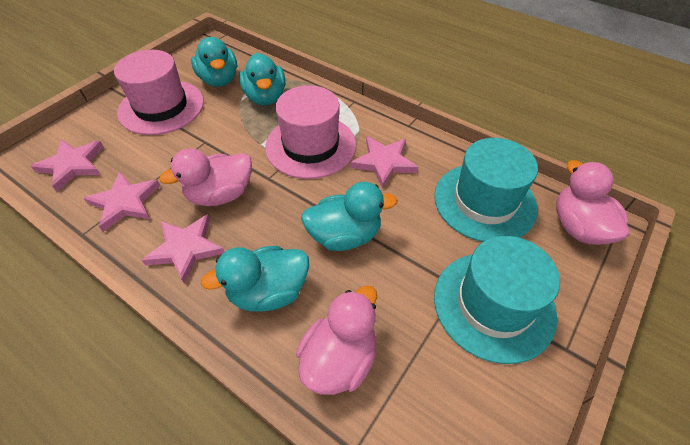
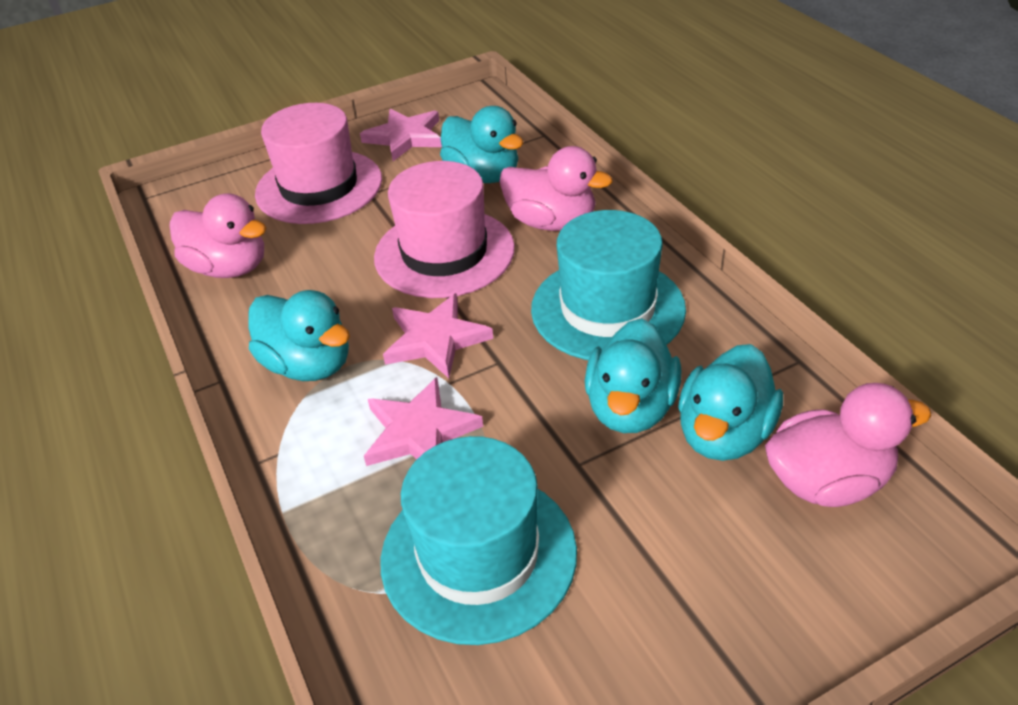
pink star: 4 -> 3

